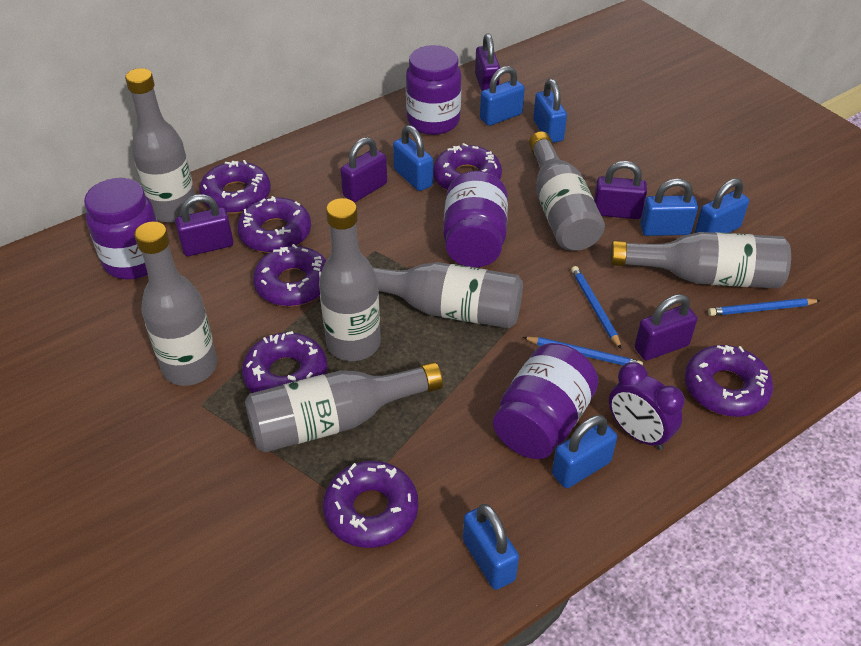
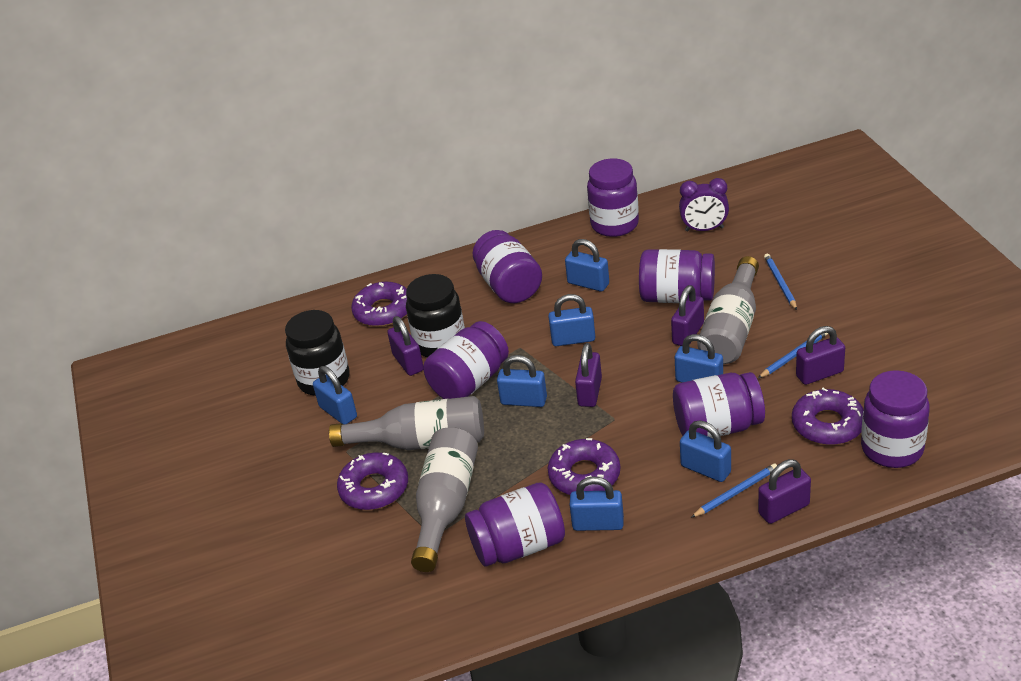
black jar: 0 -> 2
grey bottle: 7 -> 3
purple donut: 7 -> 4
purple jar: 4 -> 7

